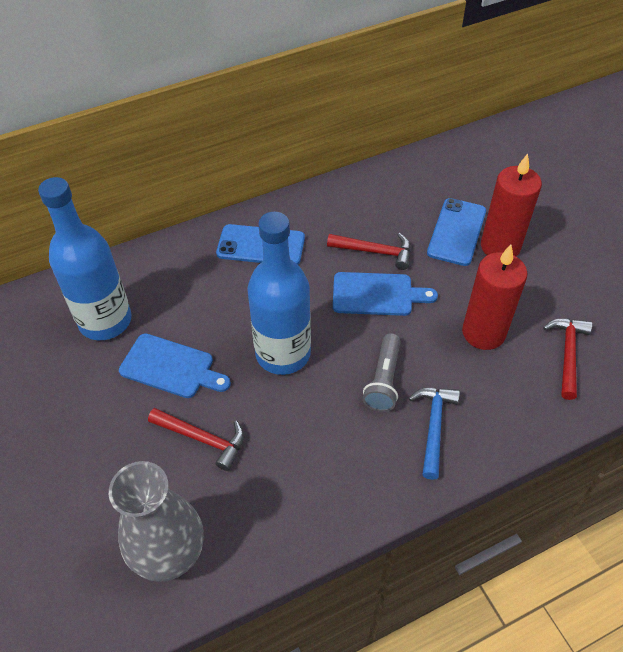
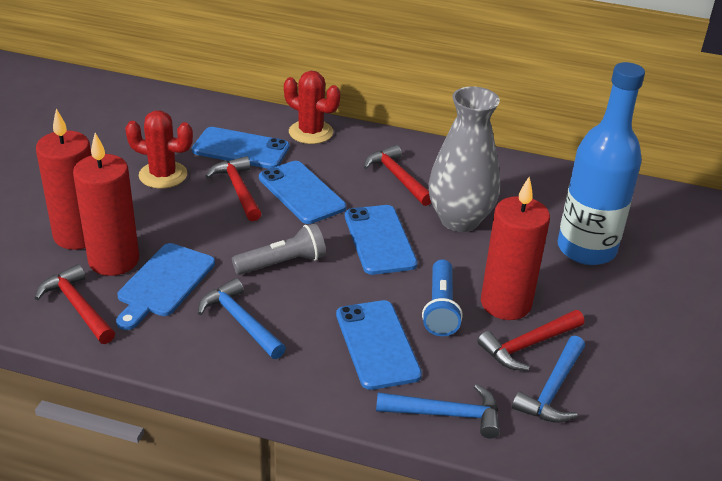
blue bottle: 2 -> 1
blue cutting board: 2 -> 1
blue flashlight: 0 -> 1
blue hammer: 1 -> 3
blue phone: 2 -> 4
red cactus: 0 -> 2
red candle: 2 -> 3
red hammer: 3 -> 4

